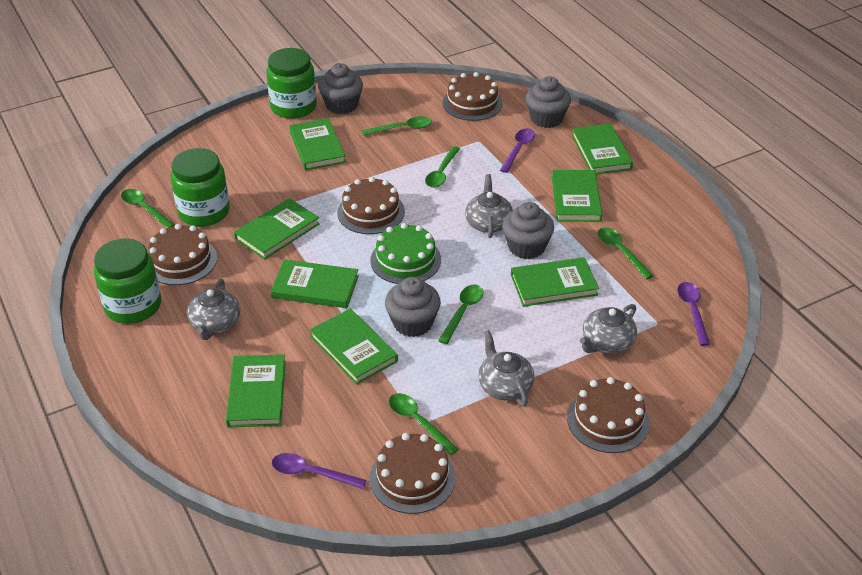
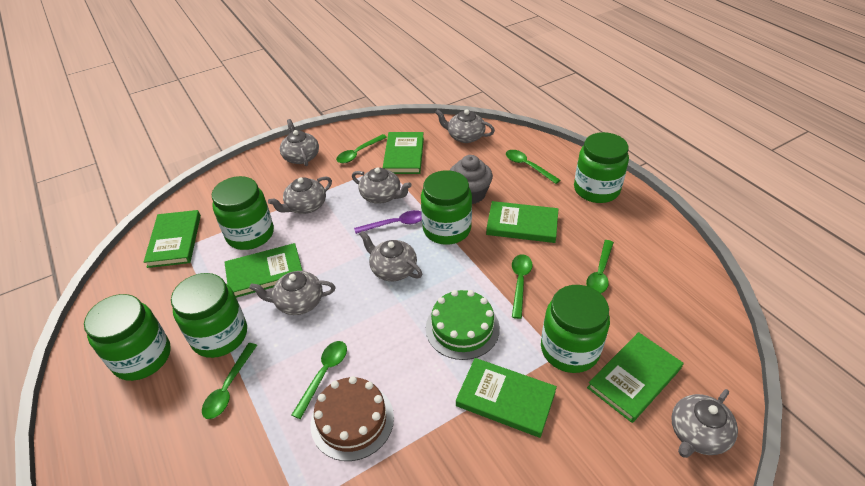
brown cake: 5 -> 1
green book: 8 -> 6
green jar: 3 -> 6
grey cupcake: 4 -> 1
grey teapot: 4 -> 7
purple spoon: 3 -> 1

